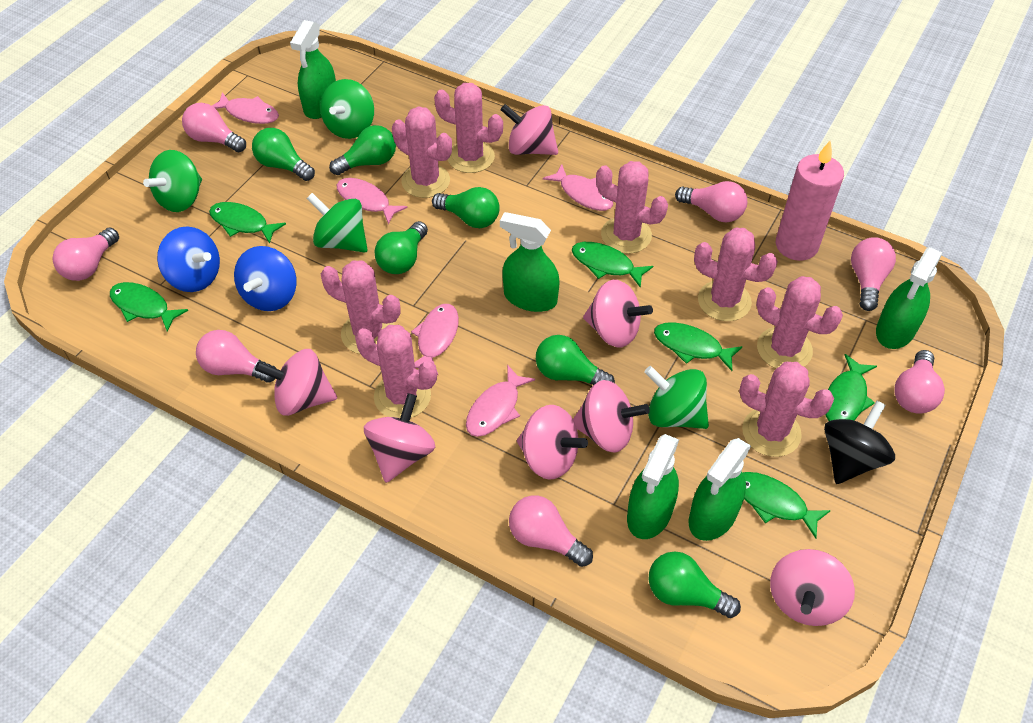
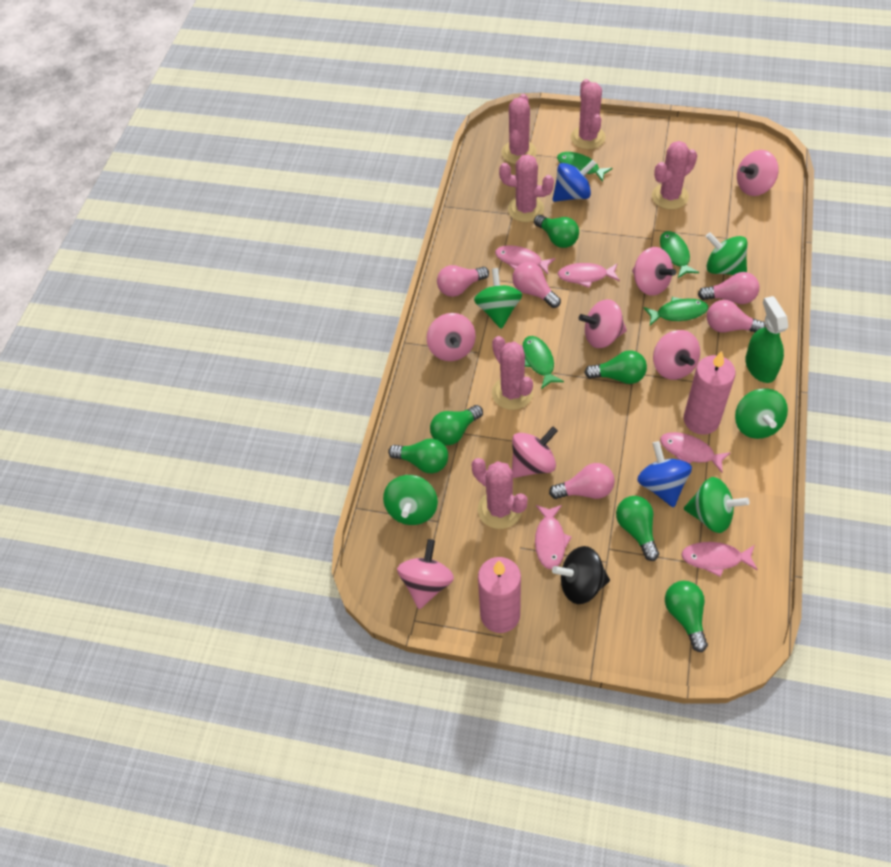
green fish: 6 -> 4
green spinning top: 4 -> 5
green spray bottle: 5 -> 1
pink cactus: 8 -> 6
pink candle: 1 -> 2
pink light bulb: 7 -> 5

